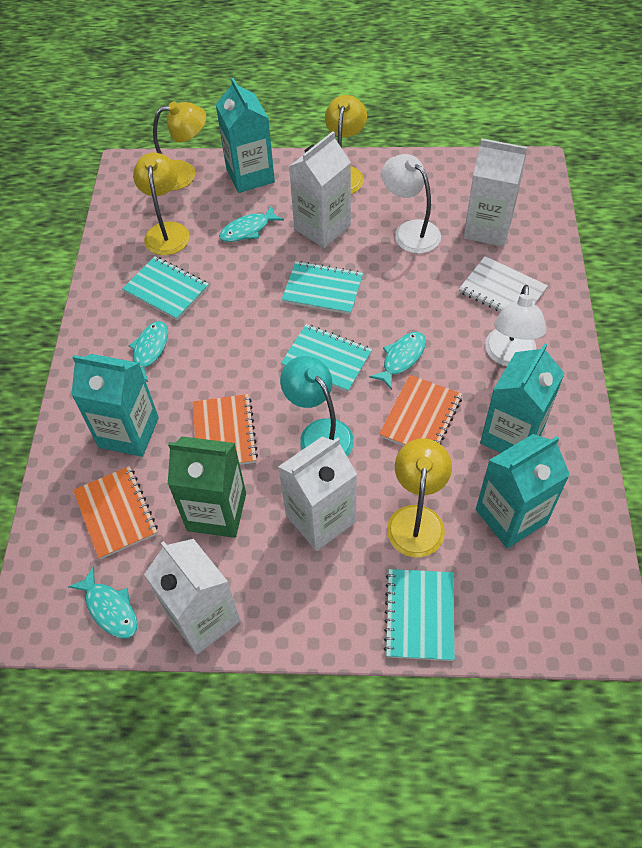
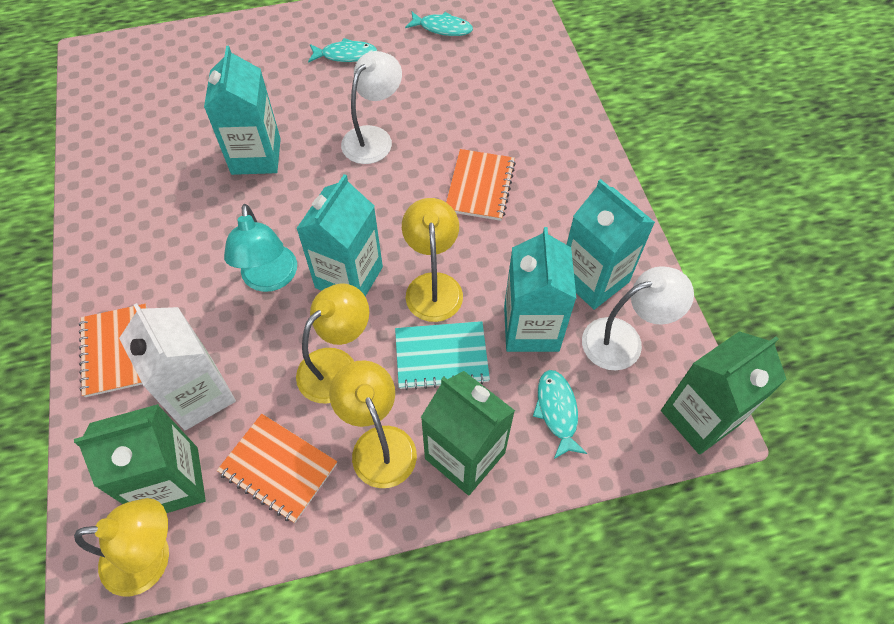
green carton: 1 -> 3
turquoise fish: 4 -> 3
turquoise notebook: 4 -> 1
white carton: 4 -> 1
white notebook: 1 -> 0

